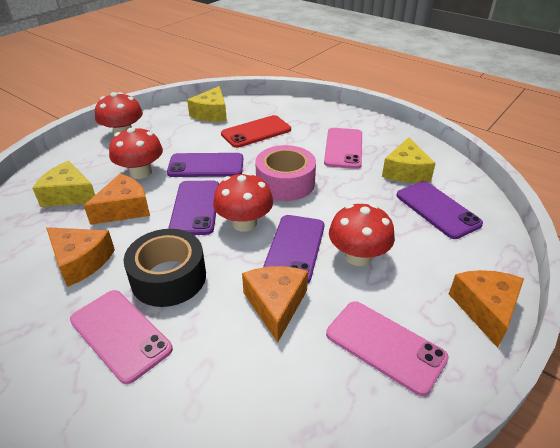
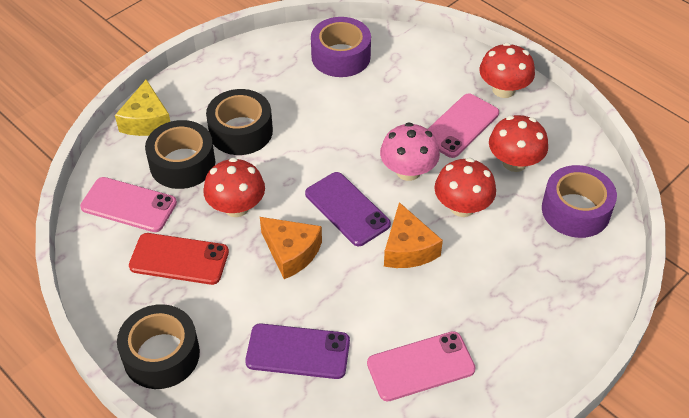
black tape: 1 -> 3
orange cheese: 4 -> 2
pink mushroom: 0 -> 1
pink tape: 1 -> 0
purple phone: 4 -> 2
purple tape: 0 -> 2
yellow cheese: 3 -> 1

